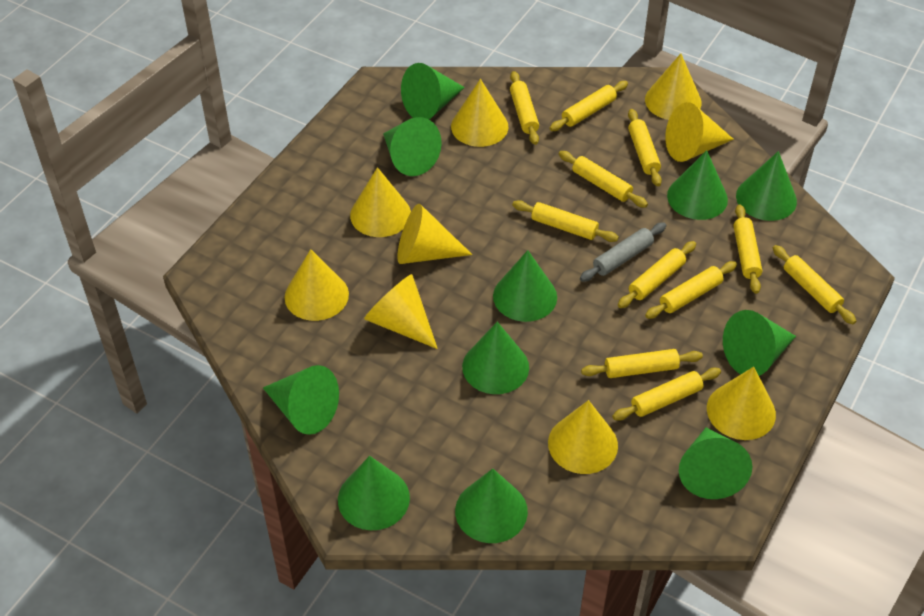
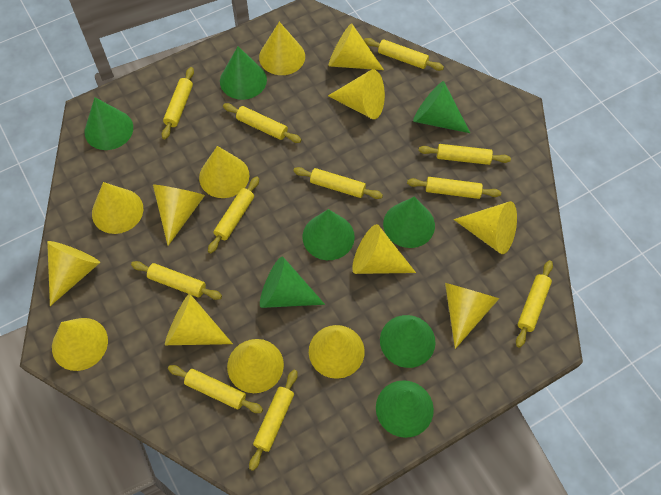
green cone: 11 -> 8
grey rolling pin: 1 -> 0
yellow cone: 9 -> 14

